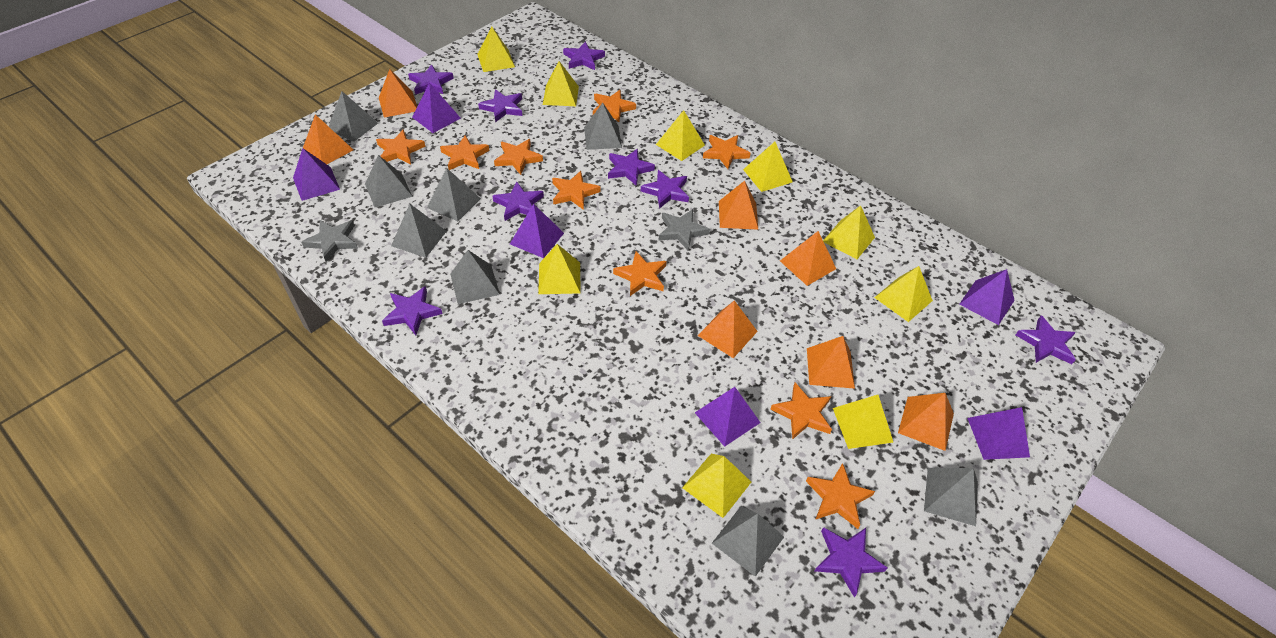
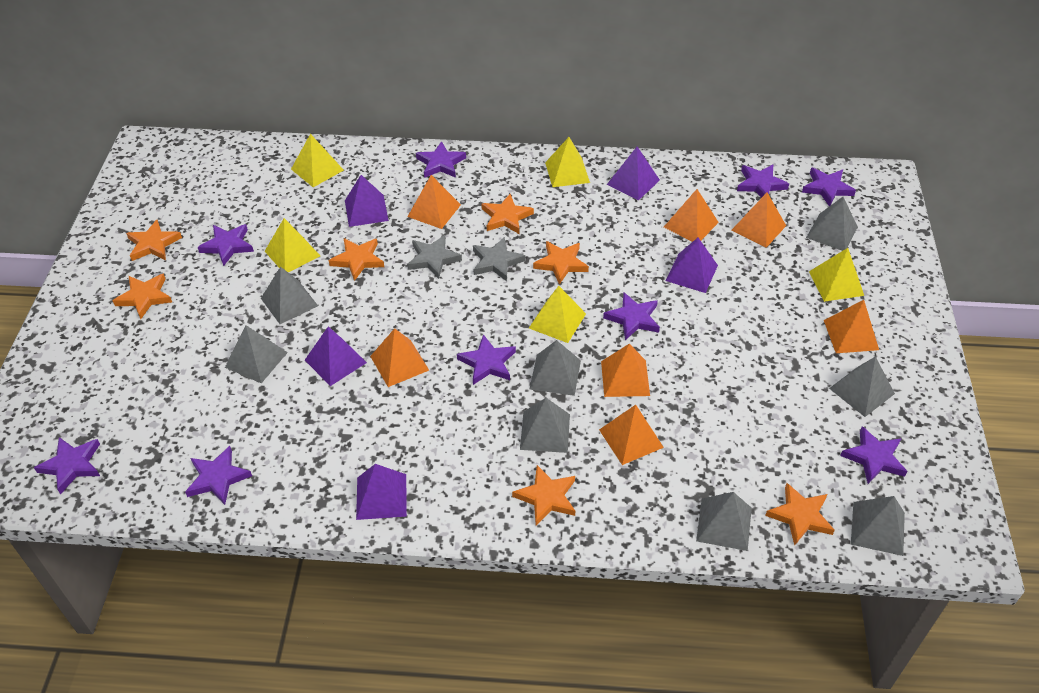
orange star: 9 -> 7
purple pyramid: 6 -> 5
yellow pyramid: 9 -> 5

